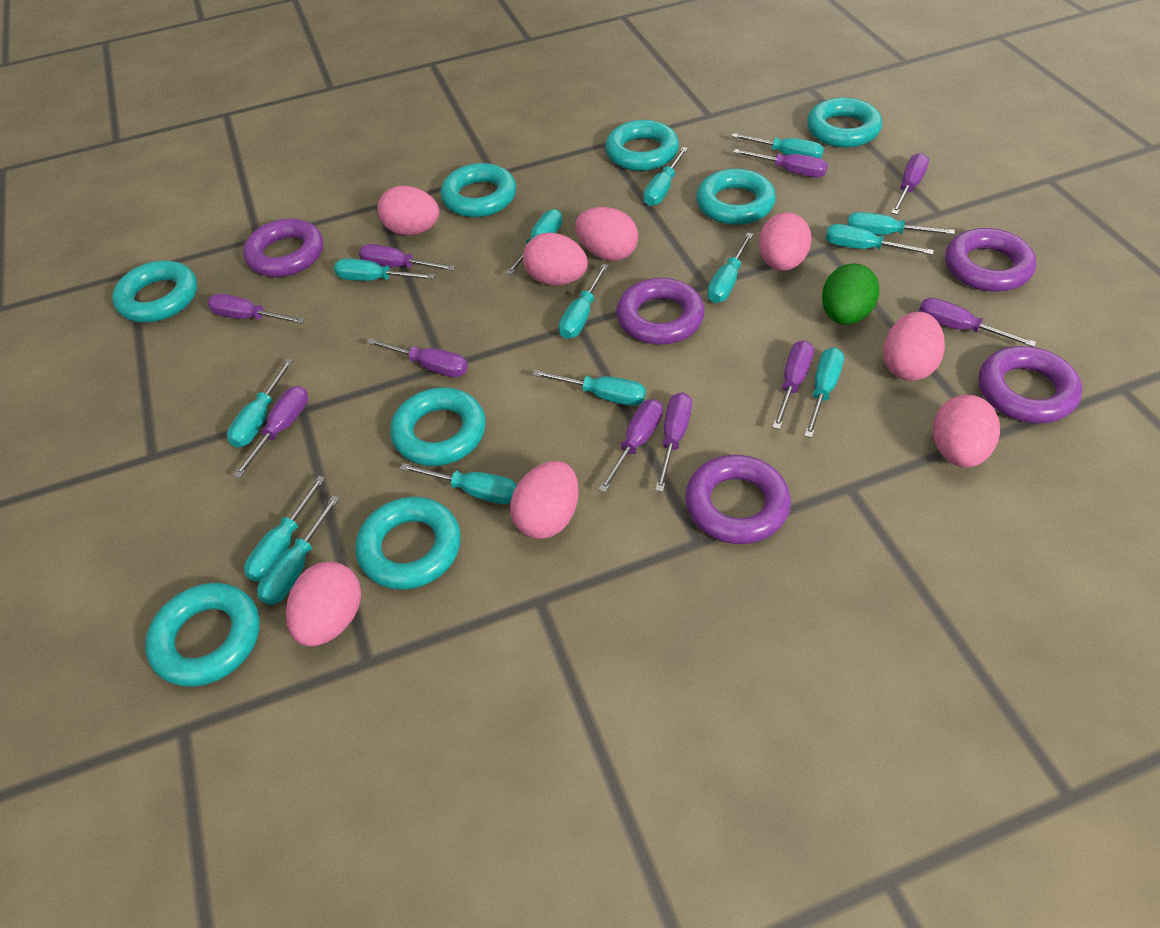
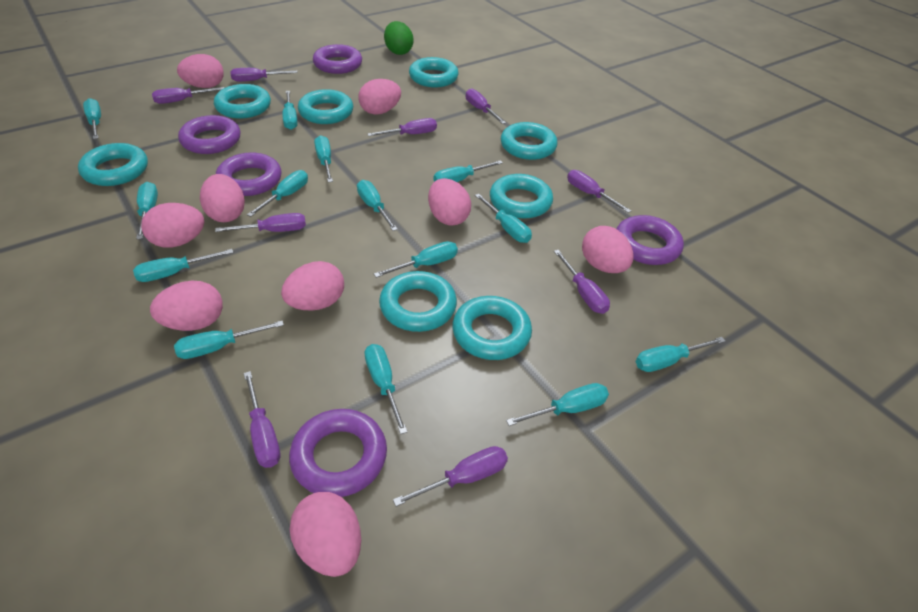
pink egg: 8 -> 9
purple screwdriver: 10 -> 9

